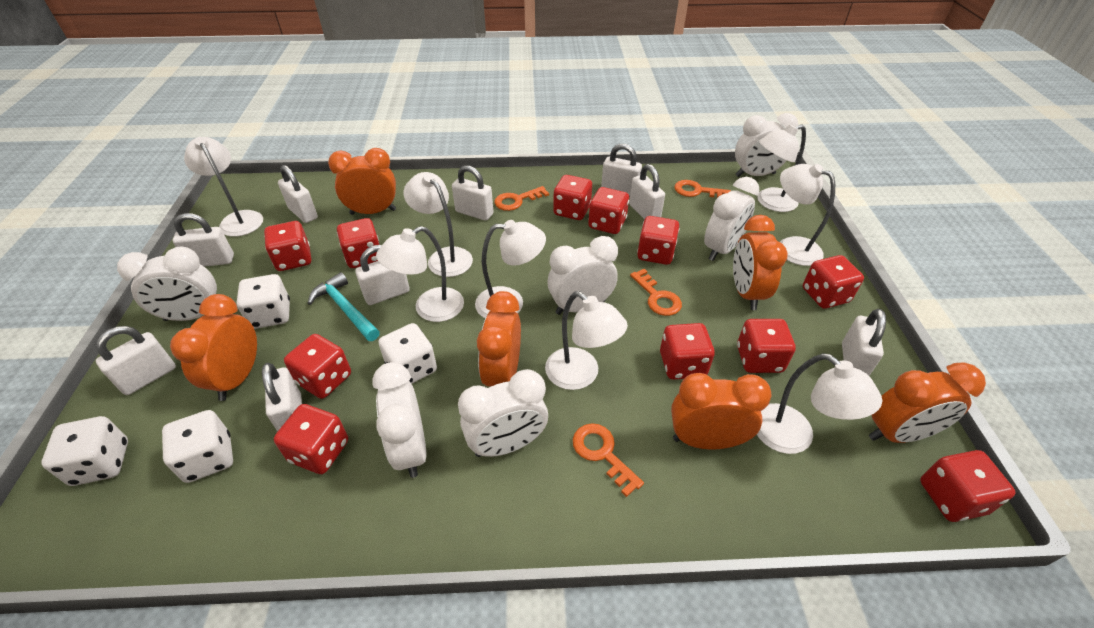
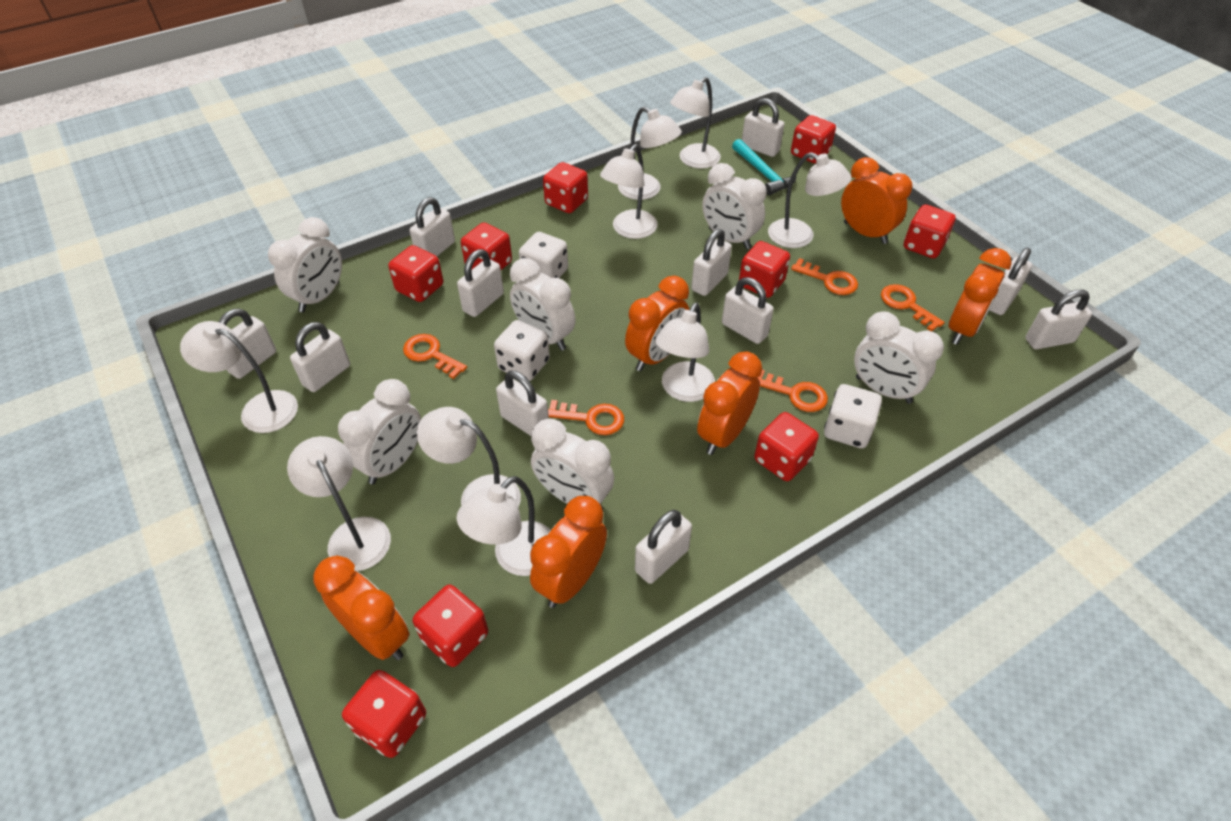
orange key: 4 -> 5
red dice: 11 -> 9
white dice: 4 -> 3
white lamp: 8 -> 9
white padlock: 9 -> 11

